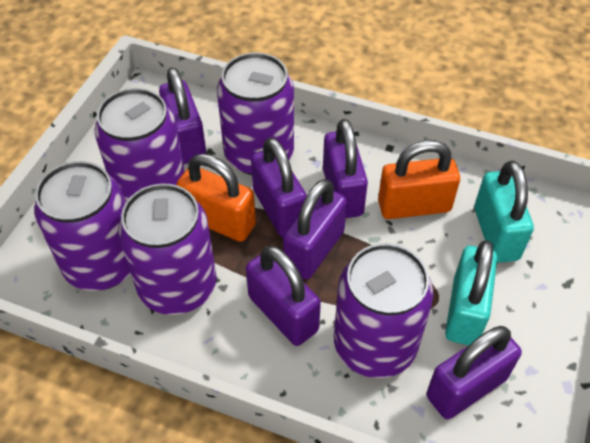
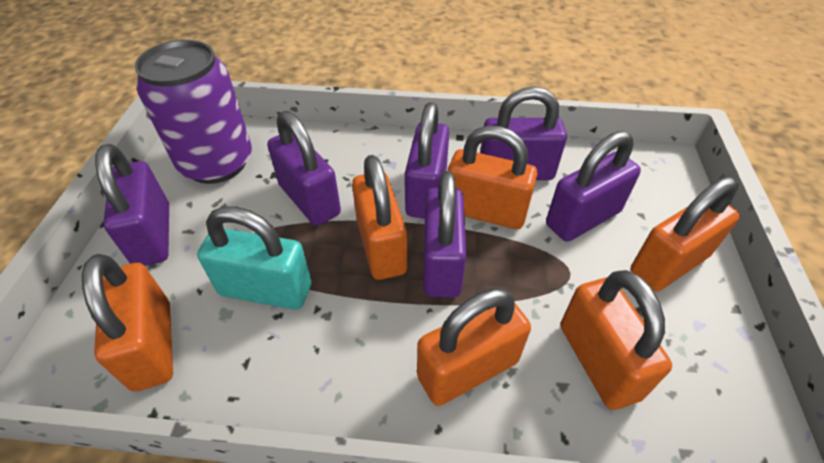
orange padlock: 2 -> 6
purple can: 5 -> 1
turquoise padlock: 2 -> 1

